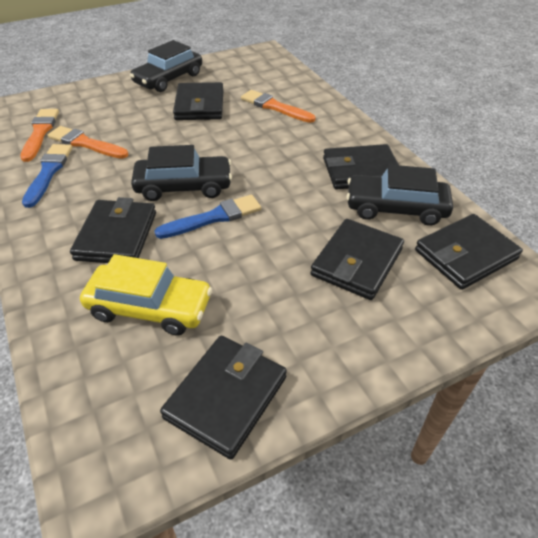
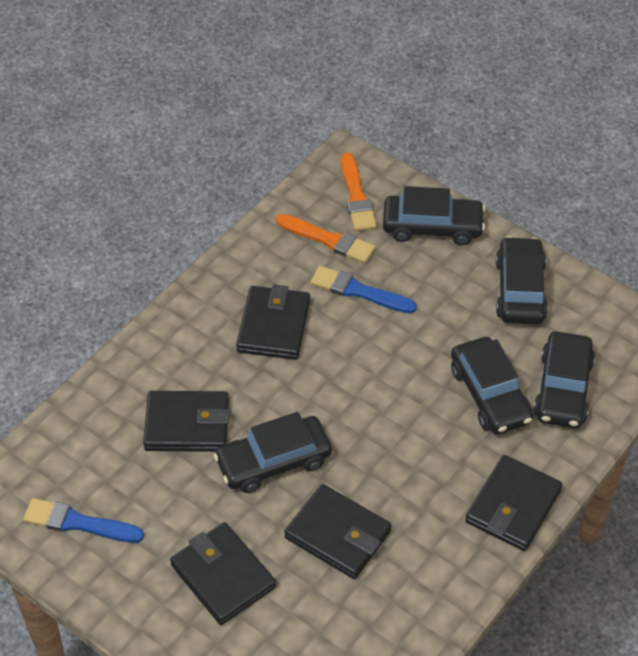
black car: 3 -> 5
black wallet: 6 -> 5
orange brush: 3 -> 2
yellow car: 1 -> 0

